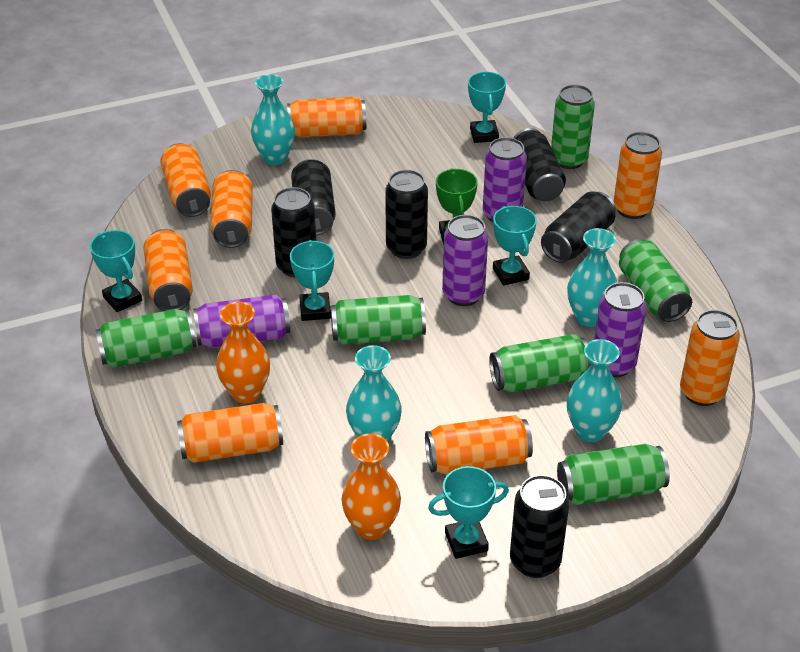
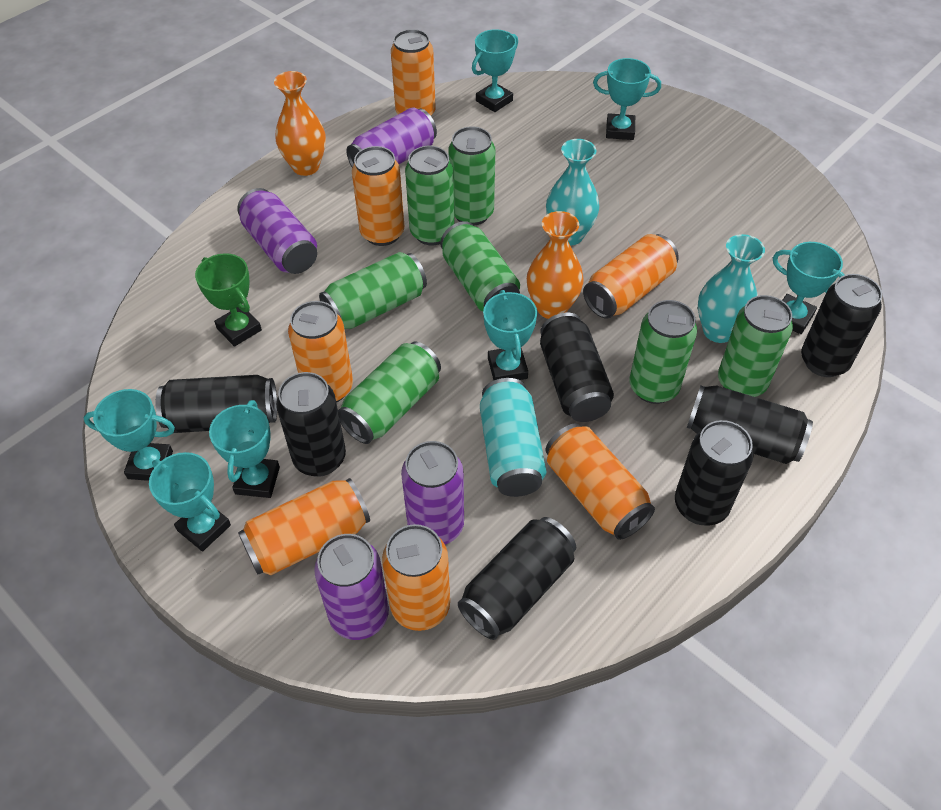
black can: 6 -> 7
green can: 6 -> 7
orange can: 8 -> 7
turquoise can: 0 -> 1
turquoise trophy: 5 -> 7
turquoise vase: 4 -> 2

